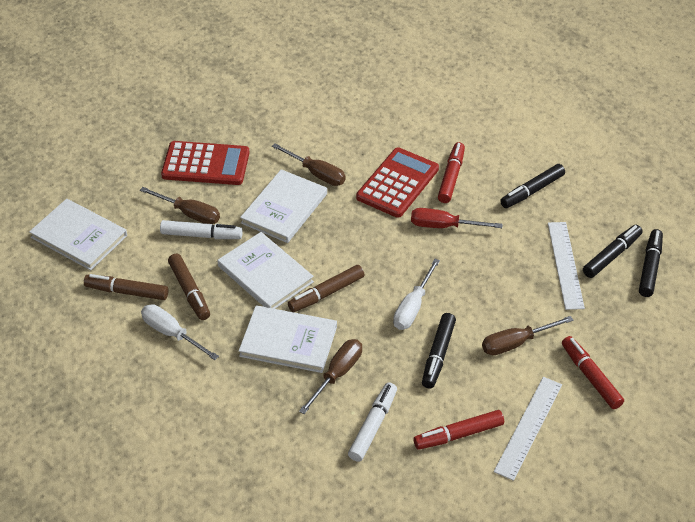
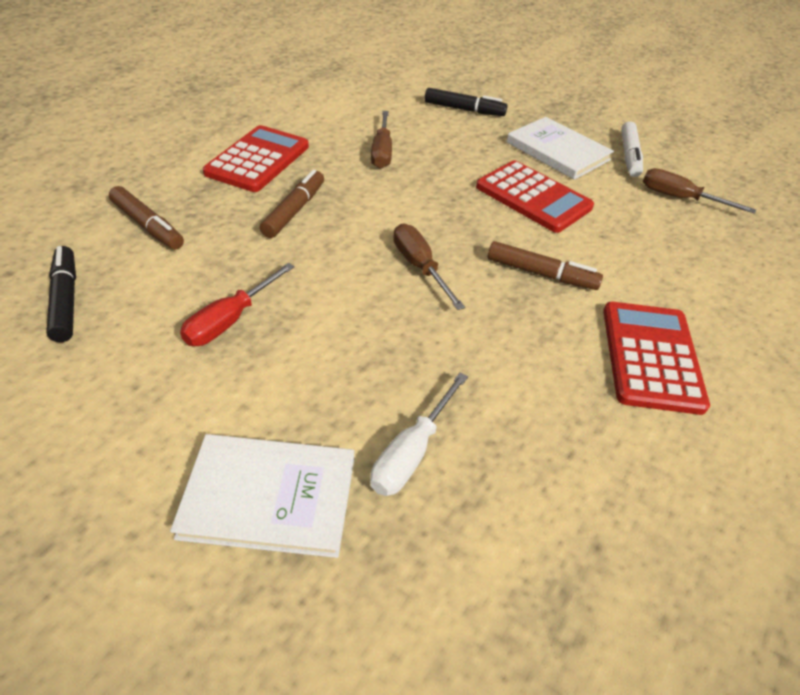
black marker: 4 -> 2
brown screwdriver: 4 -> 3
red calculator: 2 -> 3
red marker: 3 -> 0
white book: 4 -> 2
white marker: 2 -> 1
white ruler: 2 -> 0
white screwdriver: 2 -> 1

